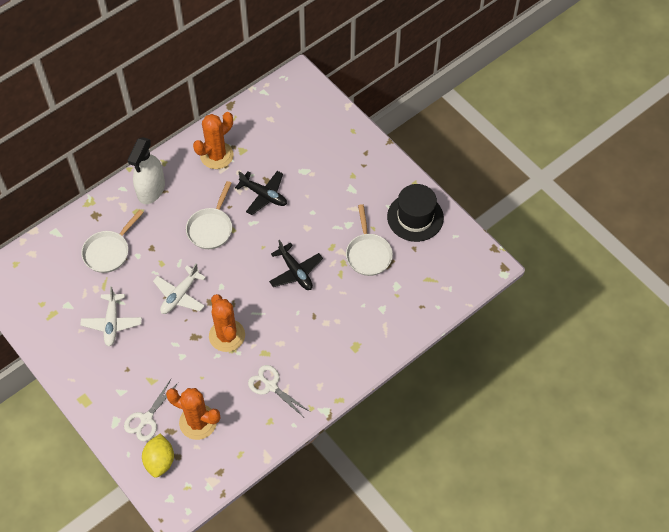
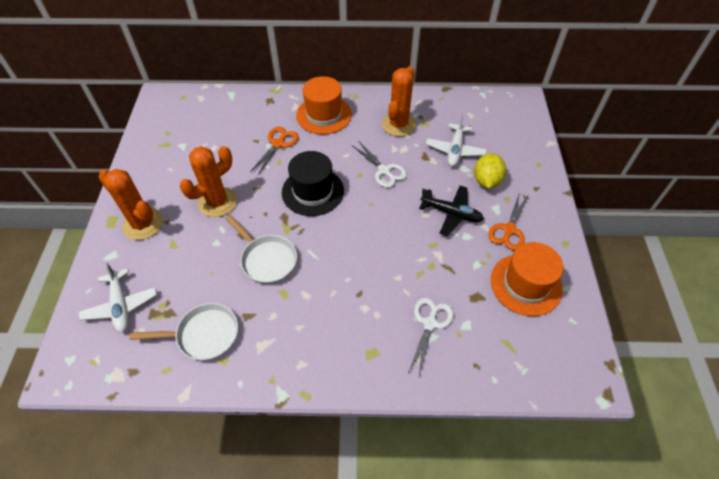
black plane: 2 -> 1
orange hat: 0 -> 2
orange scissors: 0 -> 2
white pan: 3 -> 2
white spray bottle: 1 -> 0

